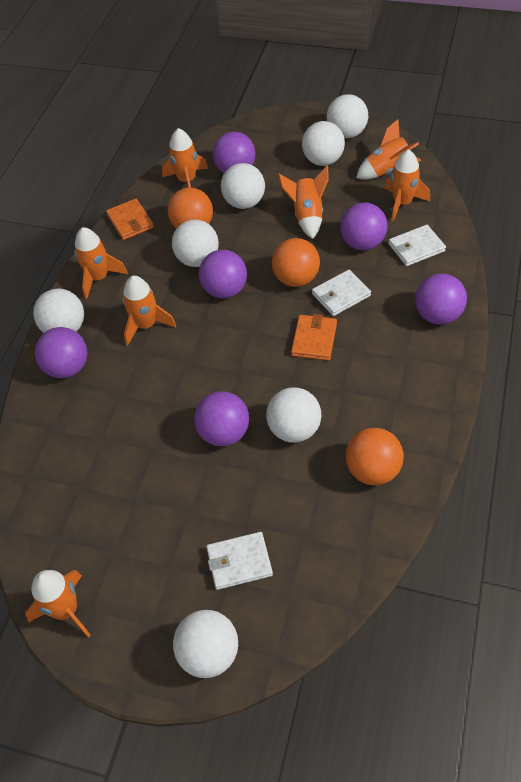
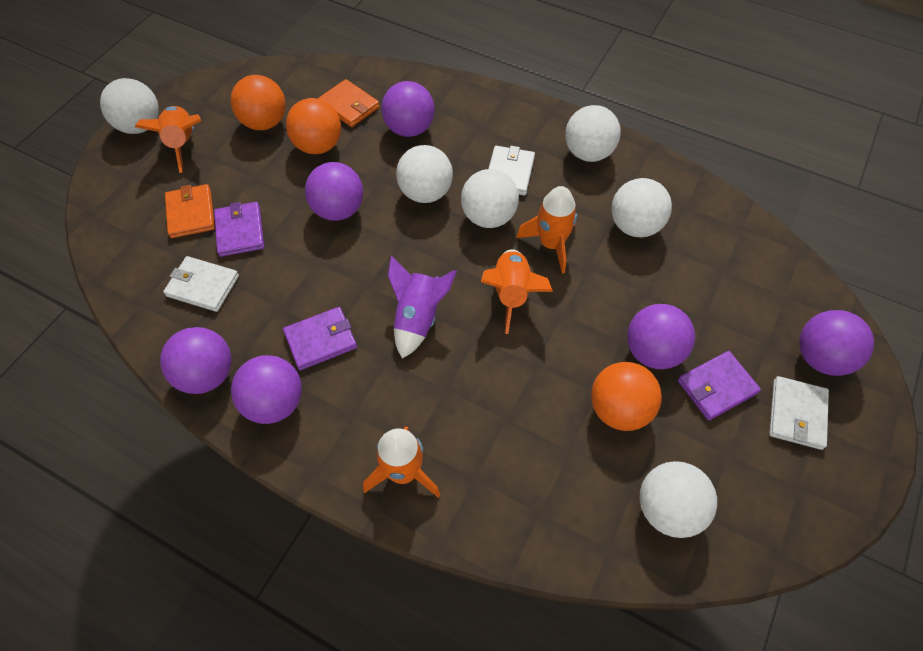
orange rocket: 7 -> 4
purple rocket: 0 -> 1
purple wallet: 0 -> 3
white ball: 7 -> 6

